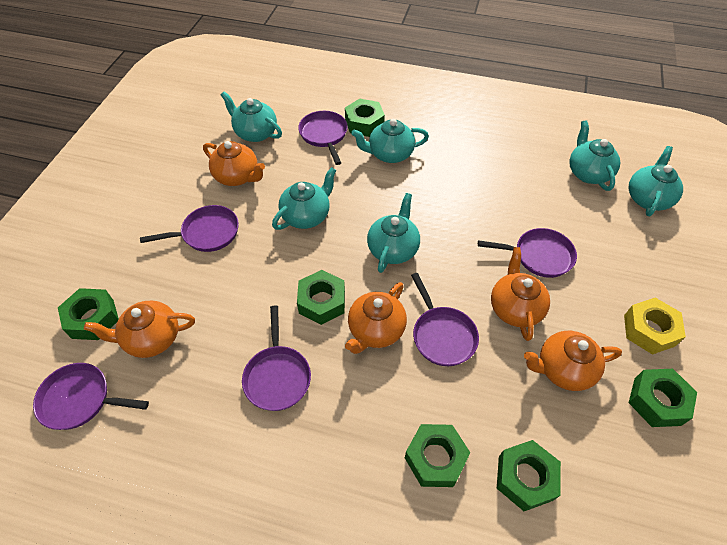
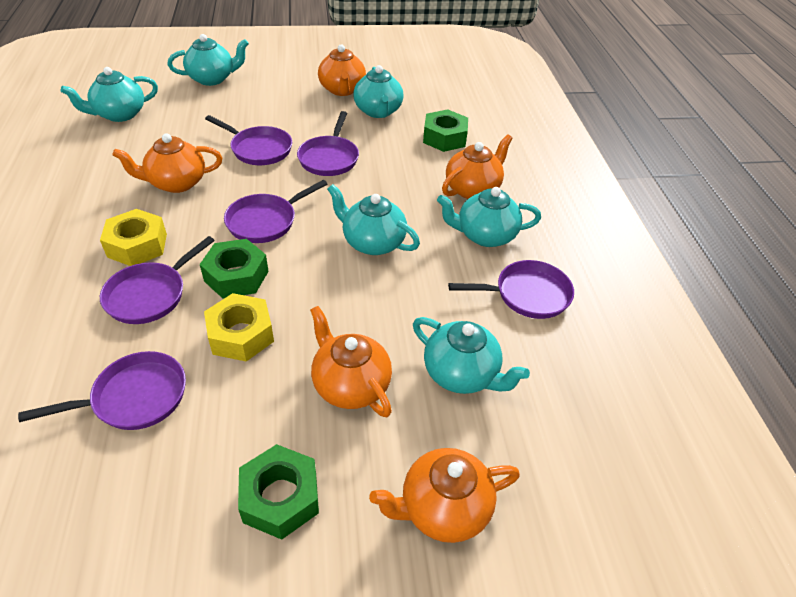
green nut: 6 -> 3
yellow nut: 1 -> 2

